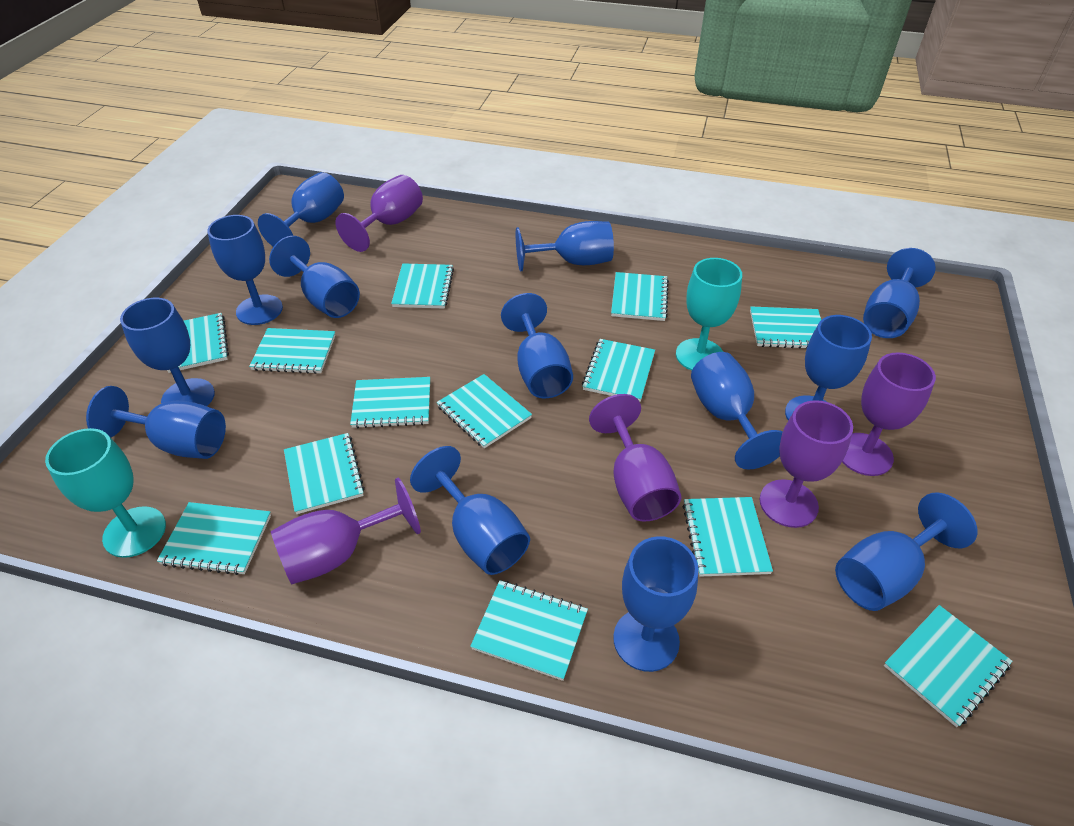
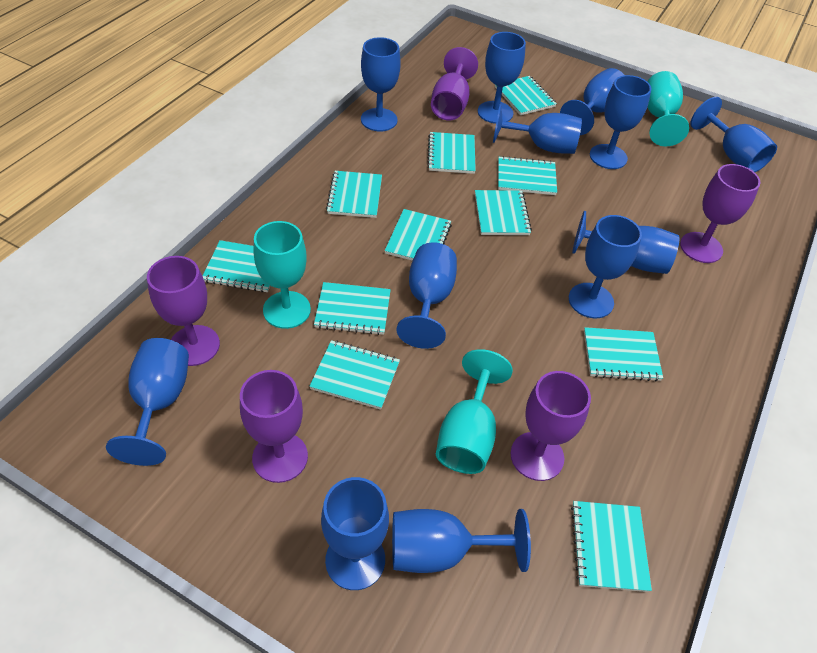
blue goblet: 13 -> 12
turquoise goblet: 2 -> 3
turquoise notebook: 13 -> 11

